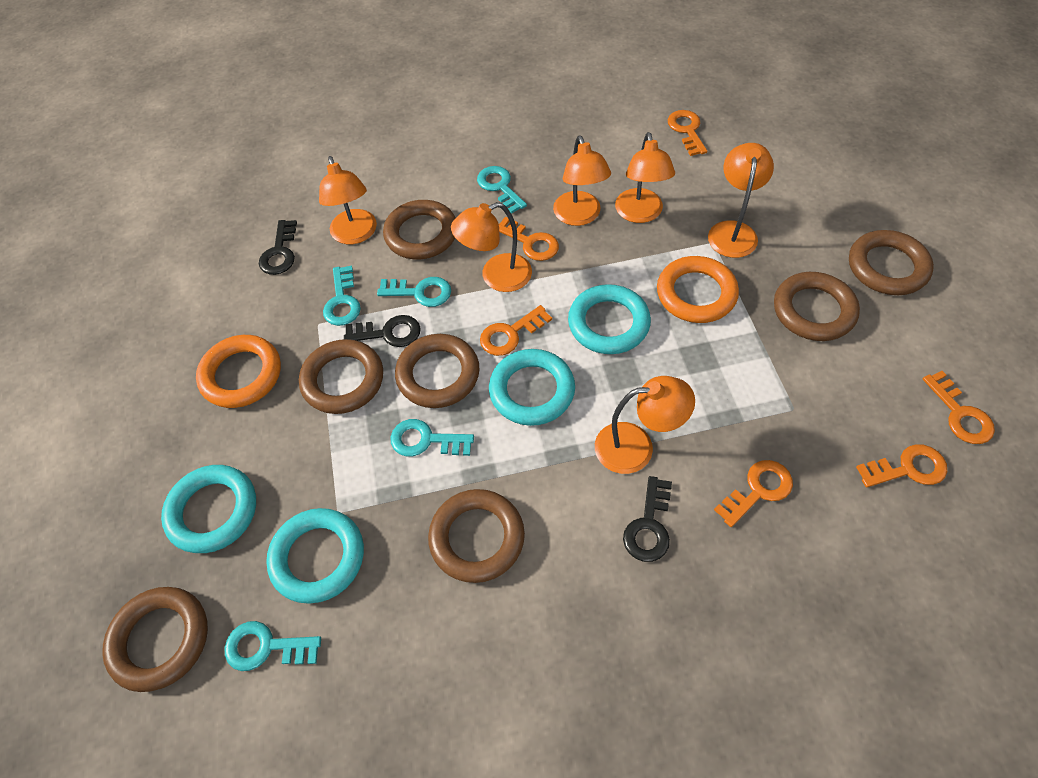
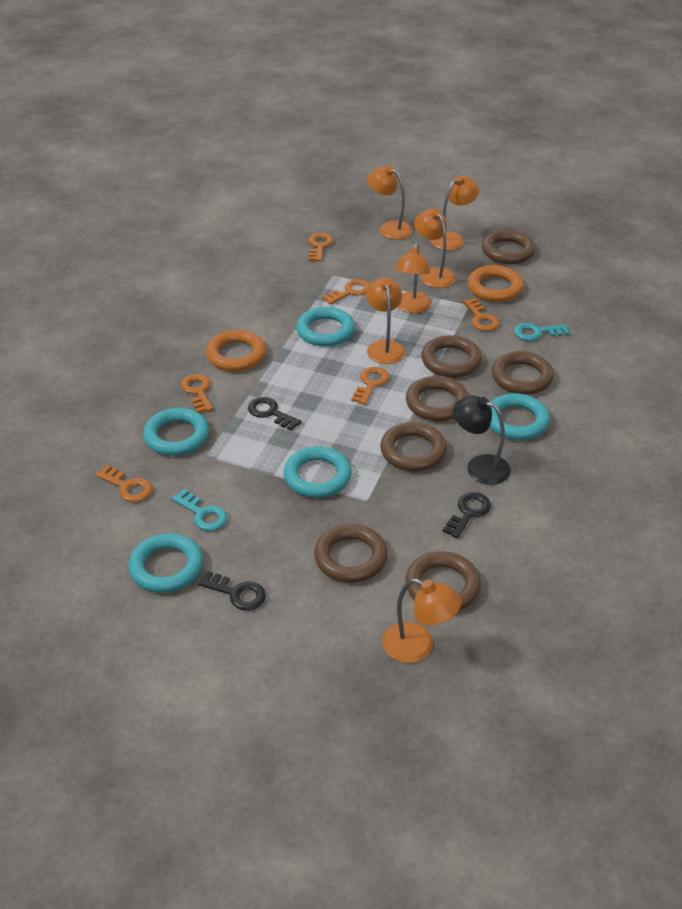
black lamp: 0 -> 1
turquoise key: 5 -> 2
turquoise ring: 4 -> 5

